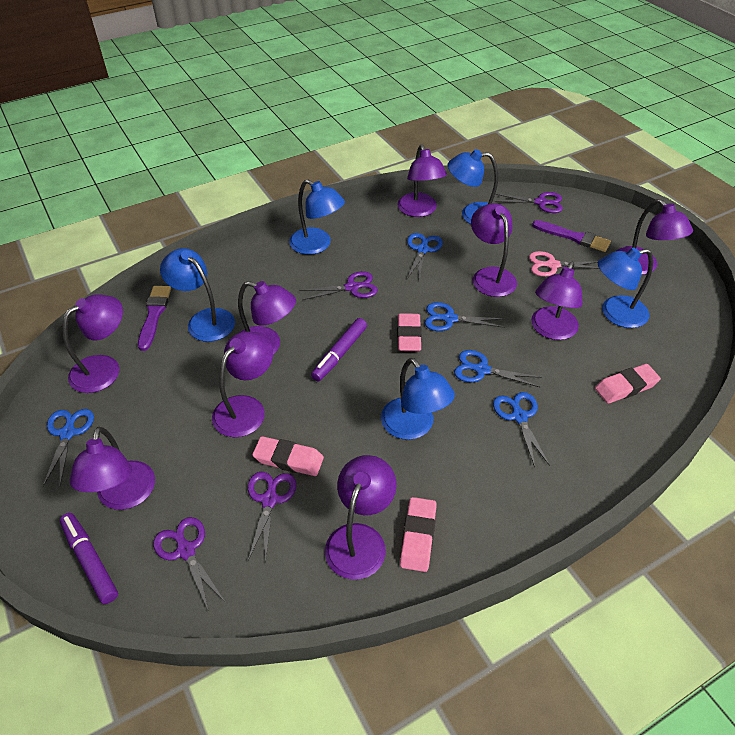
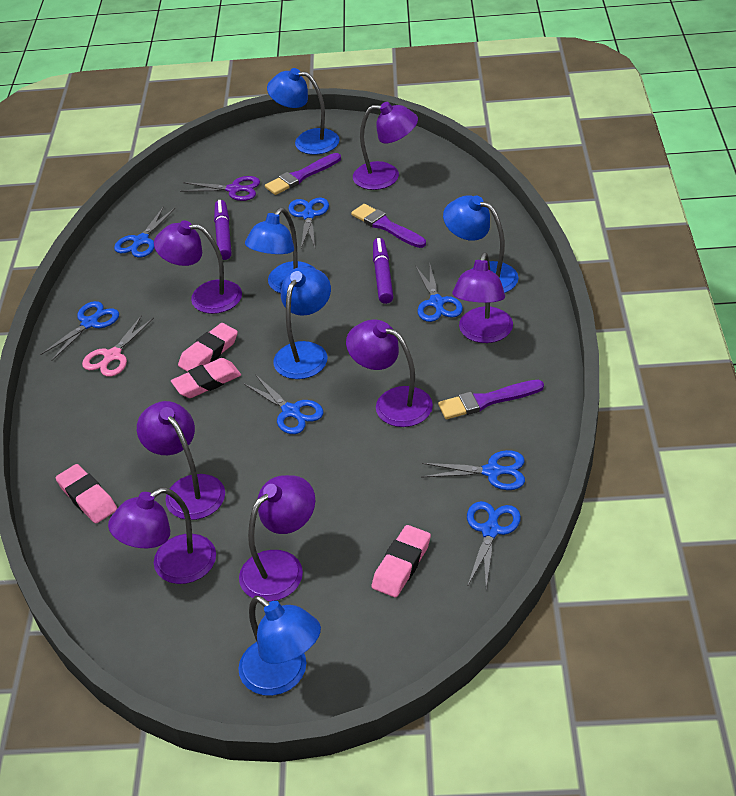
blue scissors: 5 -> 7
purple brush: 2 -> 3
purple lamp: 9 -> 7
purple scissors: 4 -> 1

